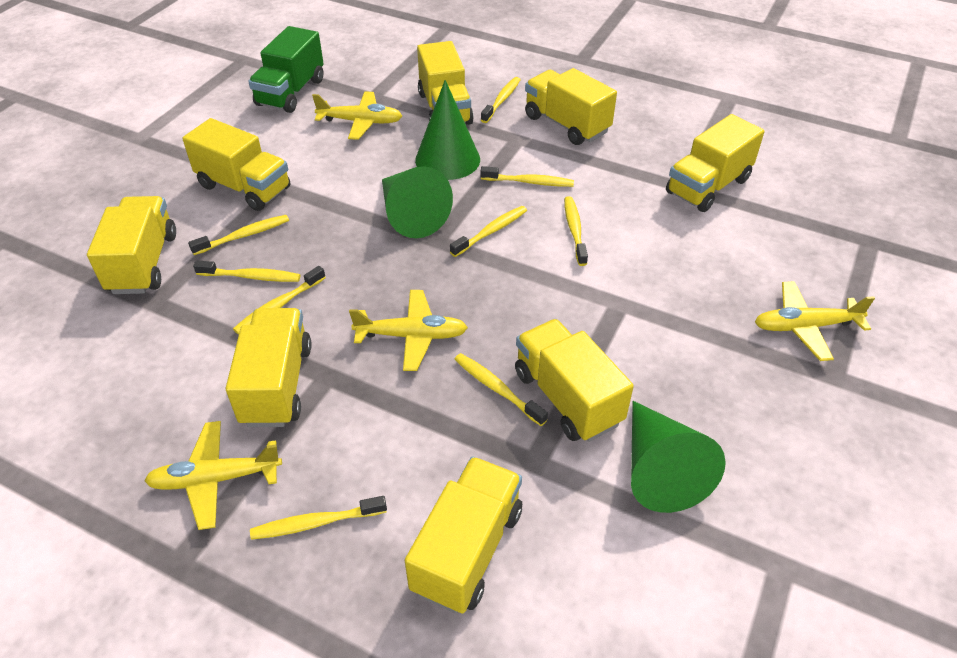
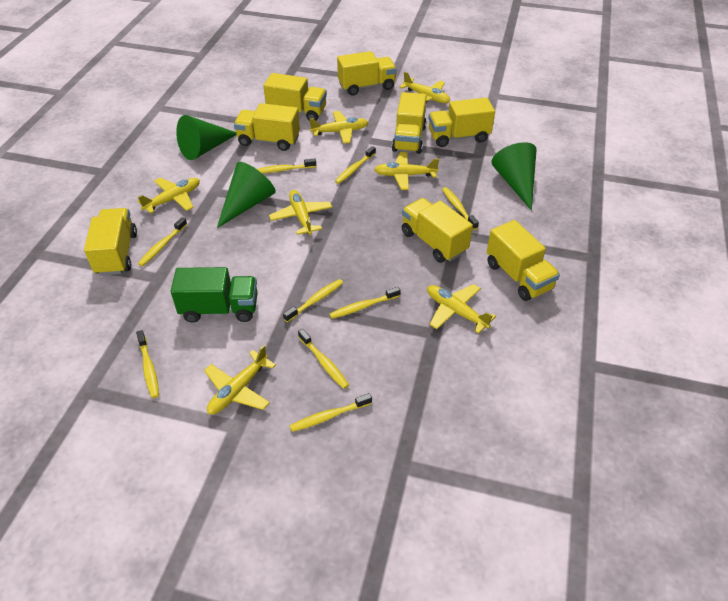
yellow plane: 4 -> 7

